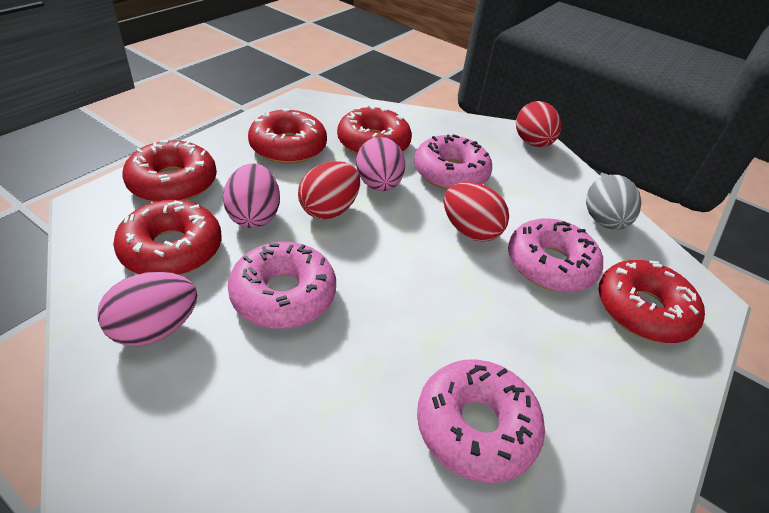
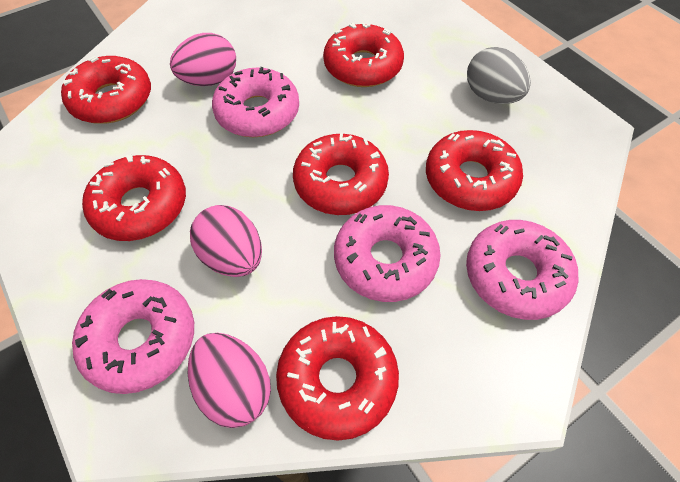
red donut: 5 -> 6
red egg: 3 -> 0

